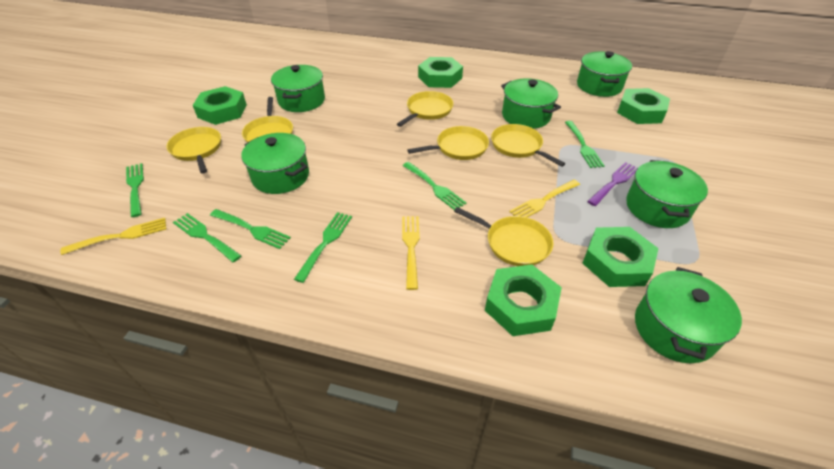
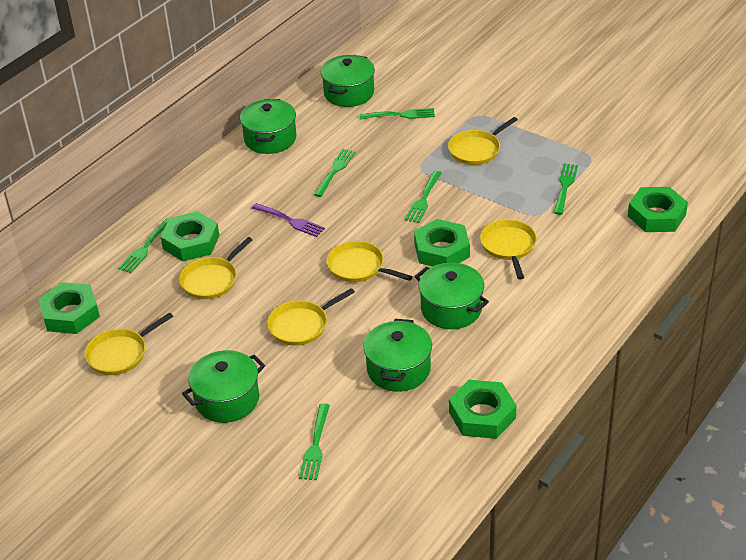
green pot: 6 -> 5
yellow fork: 3 -> 0

